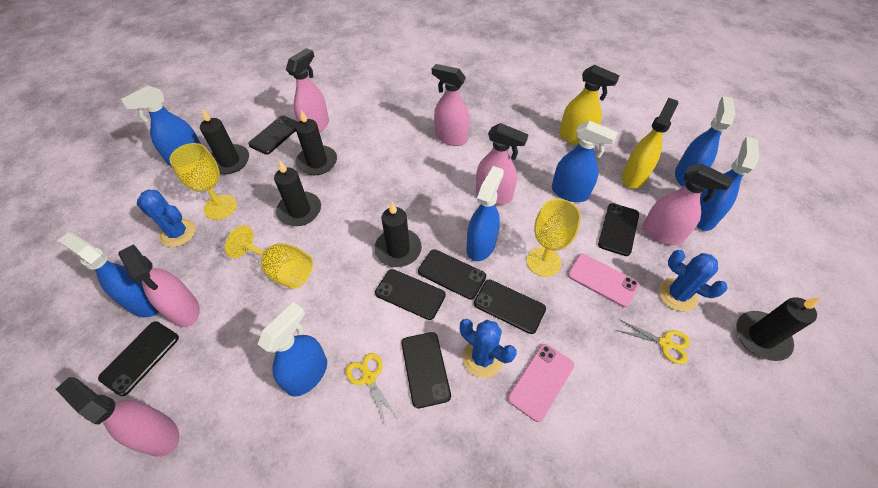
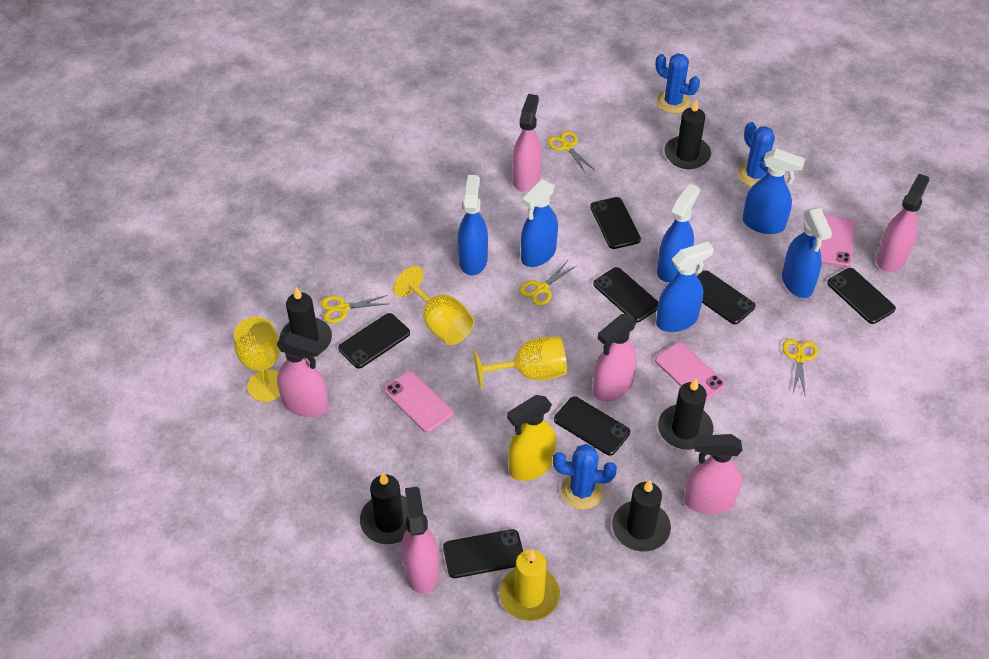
blue spray bottle: 7 -> 6
pink phone: 2 -> 3
yellow candle: 0 -> 1
yellow scissors: 2 -> 4
yellow spray bottle: 2 -> 1

